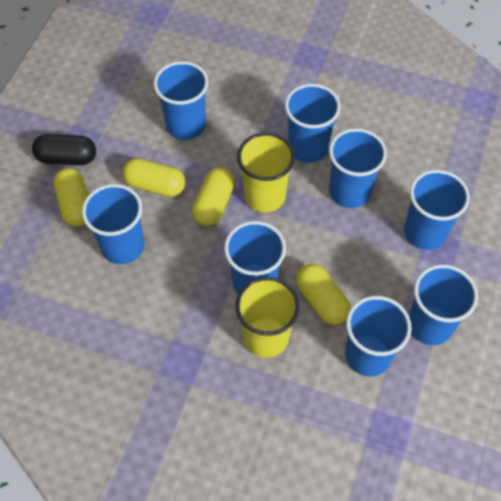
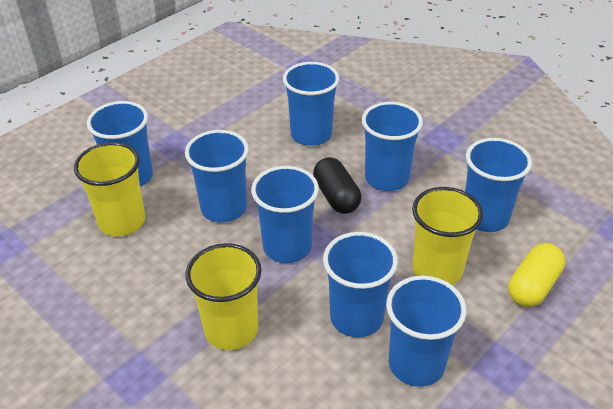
yellow capsule: 4 -> 1
yellow cup: 2 -> 3

